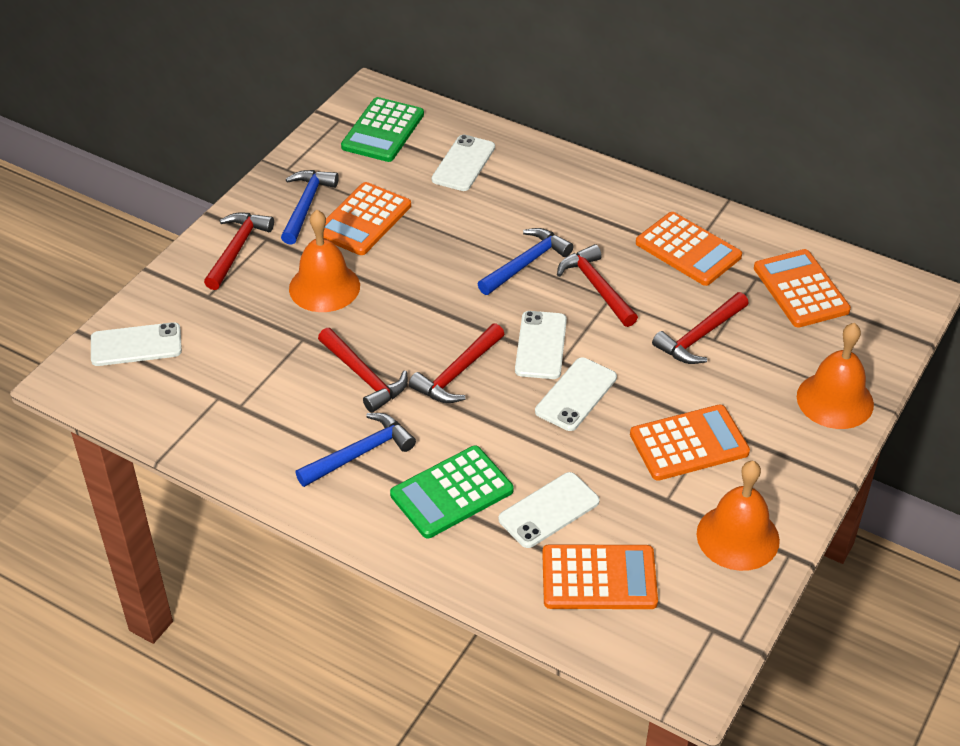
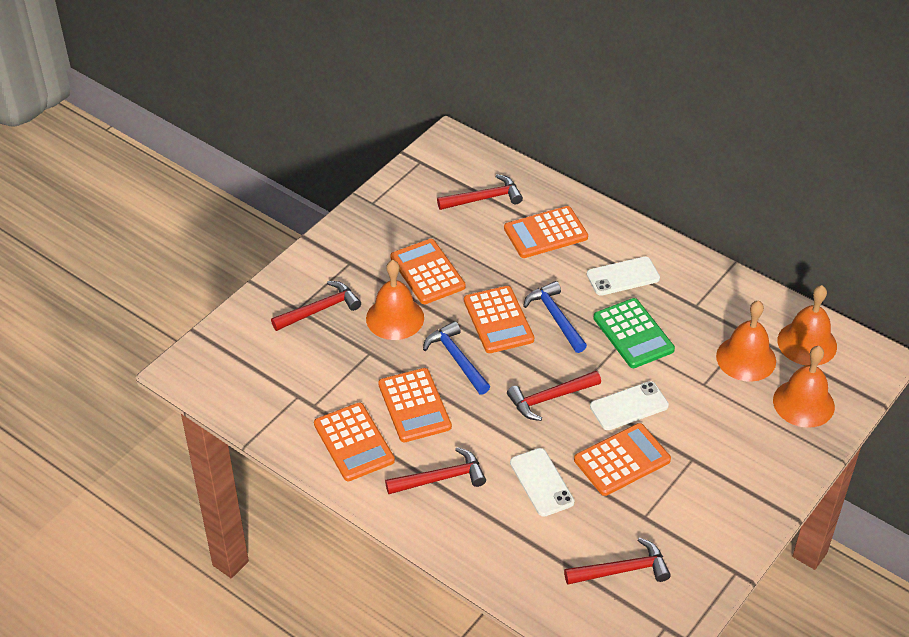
blue hammer: 3 -> 2
green calculator: 2 -> 1
orange bell: 3 -> 4
orange calculator: 5 -> 6
white phone: 5 -> 3

